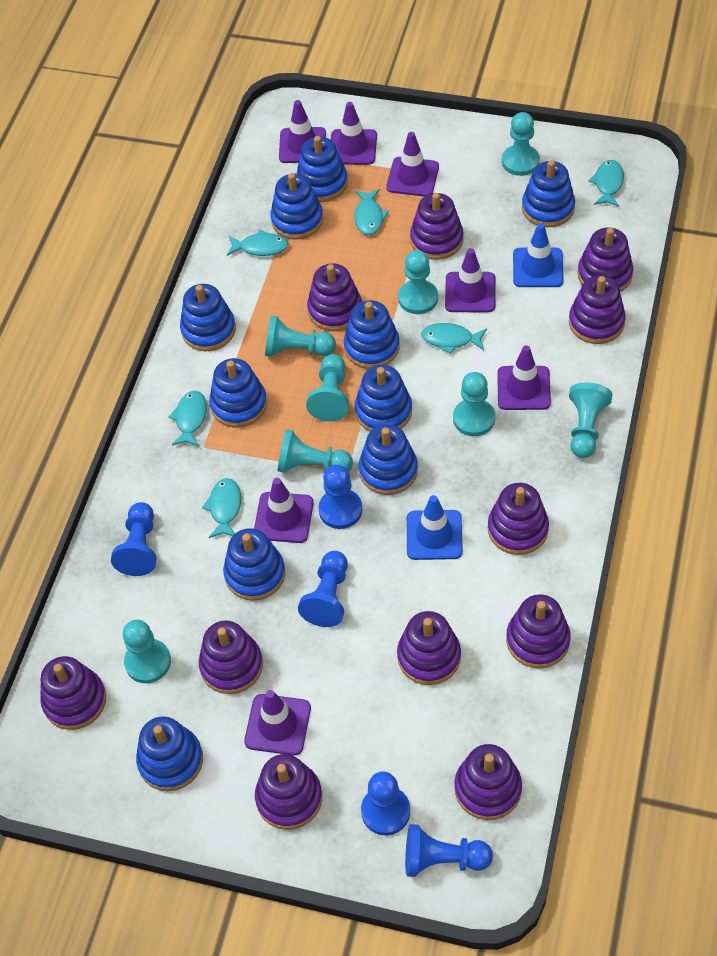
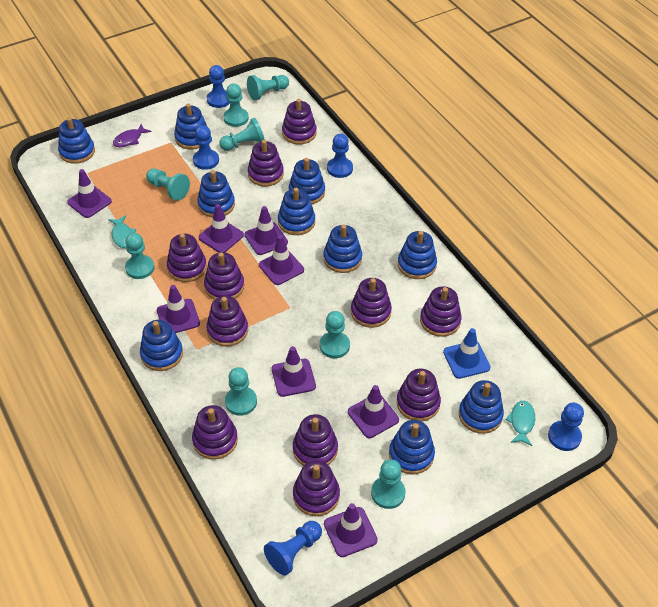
blue traffic cone: 2 -> 1
purple fish: 0 -> 1
purple traffic cone: 7 -> 8
turquoise fish: 6 -> 2

